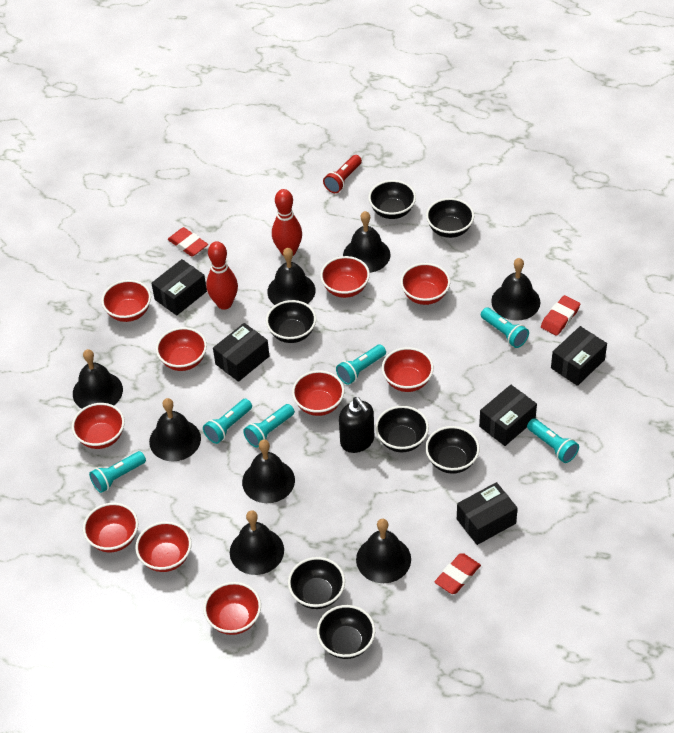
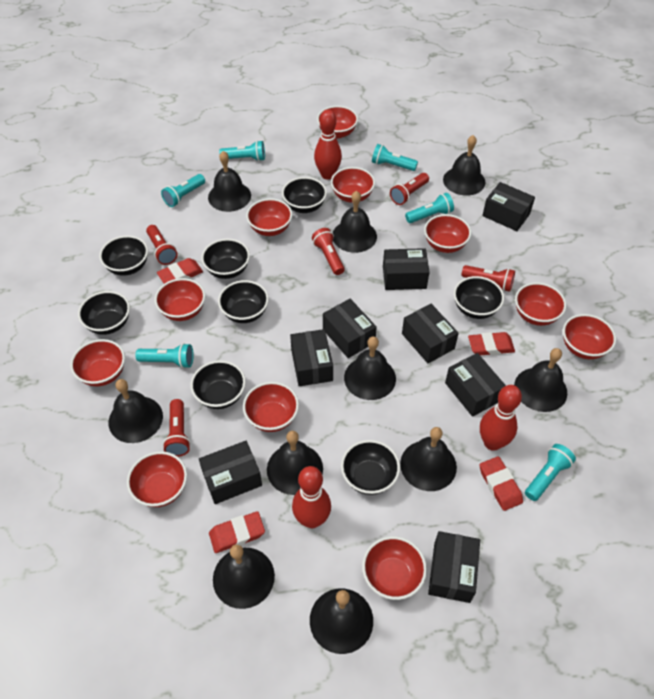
black bell: 8 -> 10
black bowl: 7 -> 8
black box: 5 -> 8
black soap dispenser: 1 -> 0
red bowl: 10 -> 11
red bowling pin: 2 -> 3
red eraser: 3 -> 4
red flashlight: 1 -> 5

